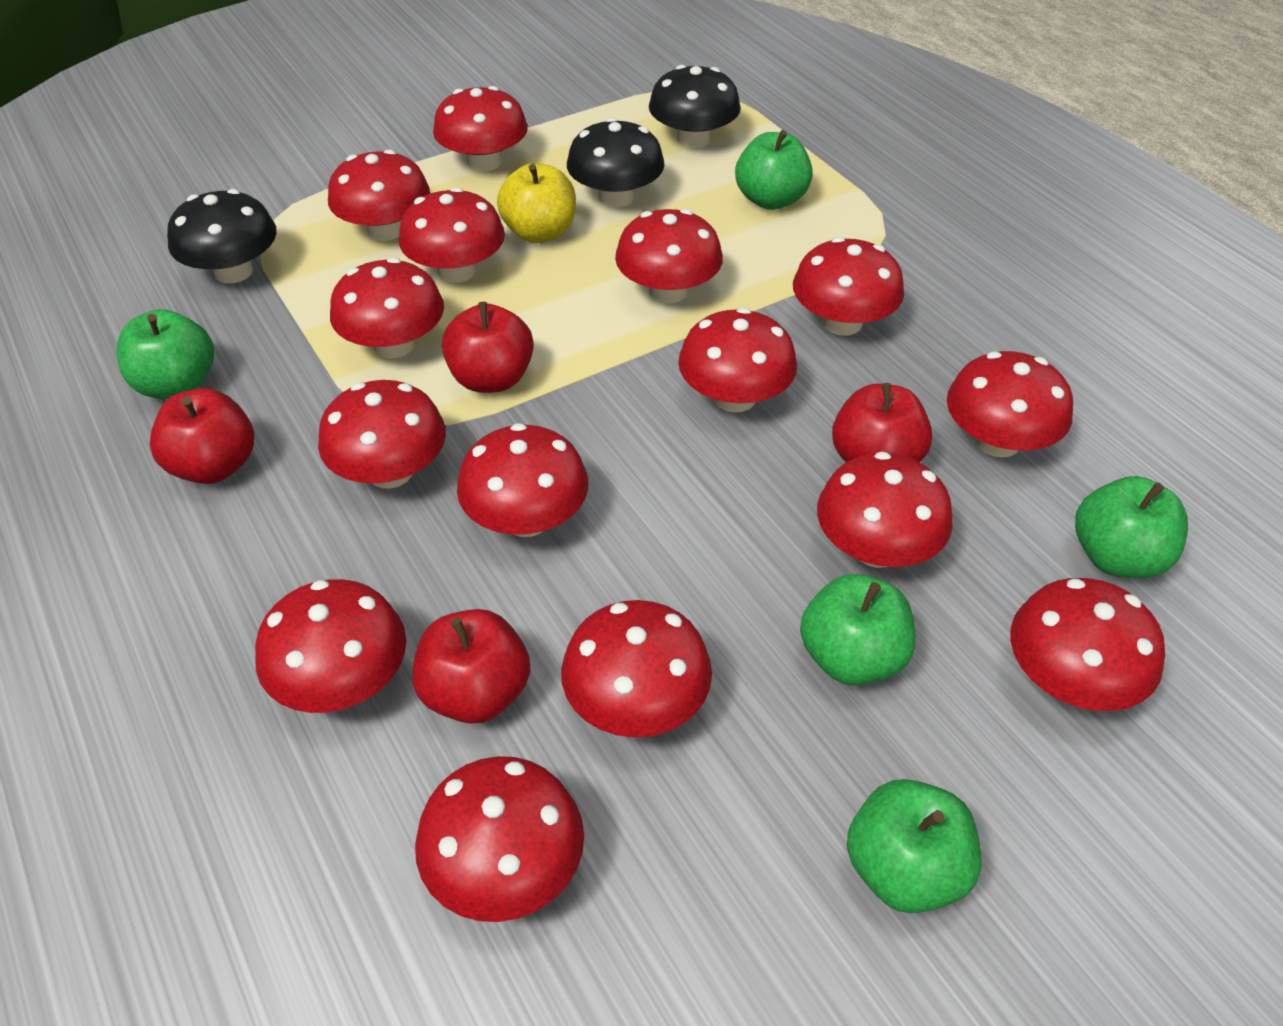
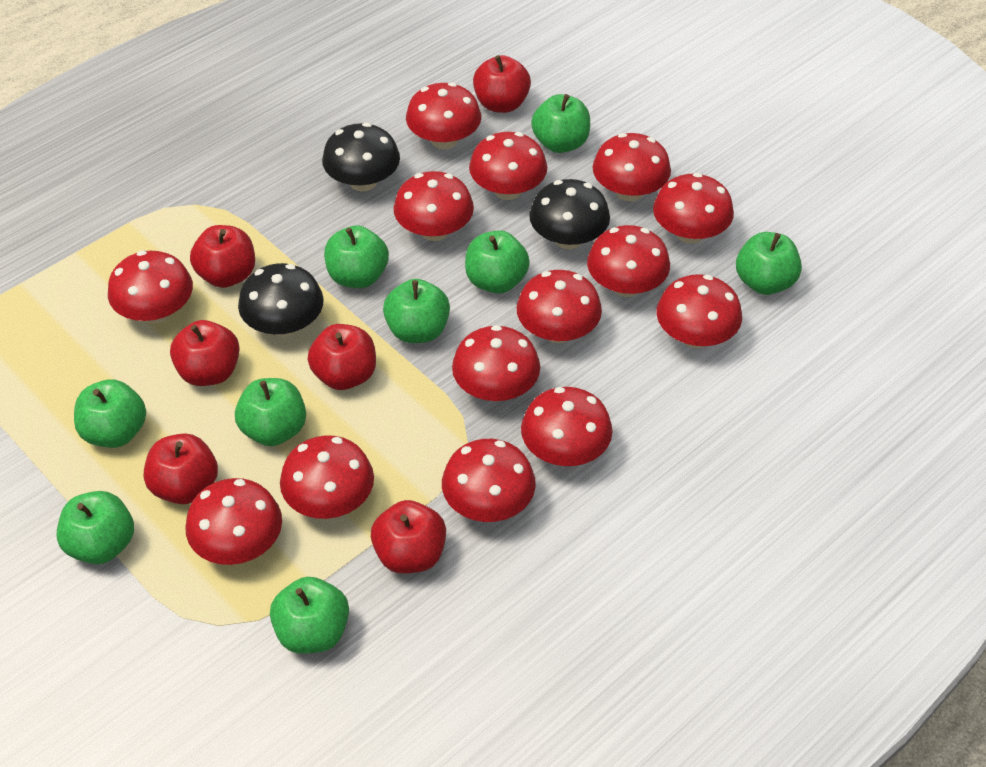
green apple: 5 -> 9
red apple: 4 -> 6
red mushroom: 15 -> 14
yellow apple: 1 -> 0

